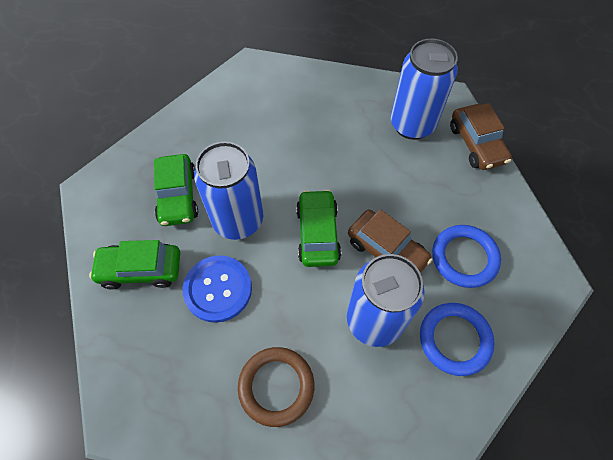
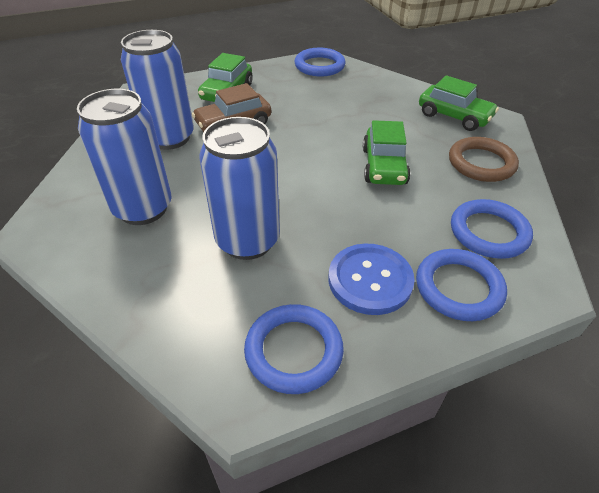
blue ring: 2 -> 4
brown car: 2 -> 1

